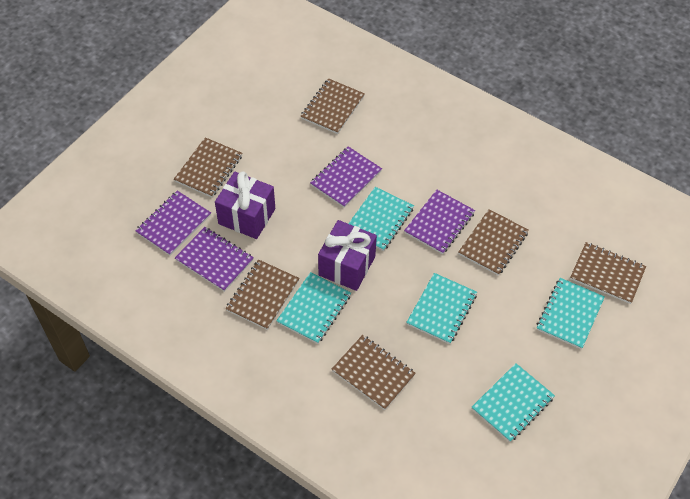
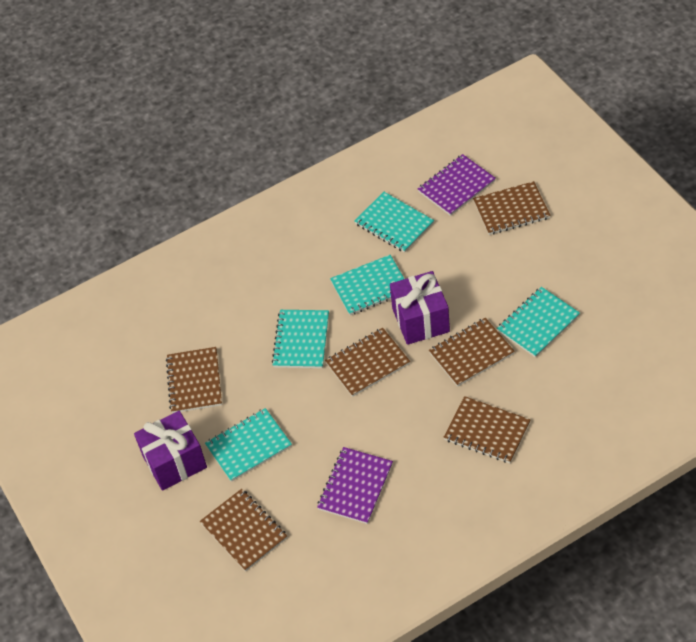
purple notebook: 4 -> 2

